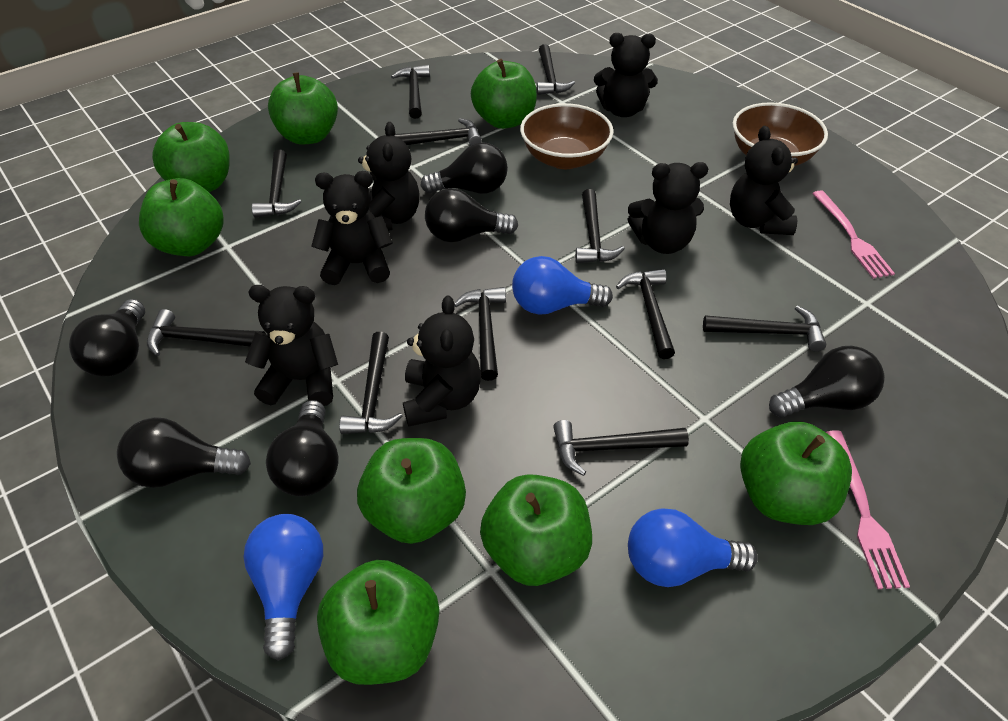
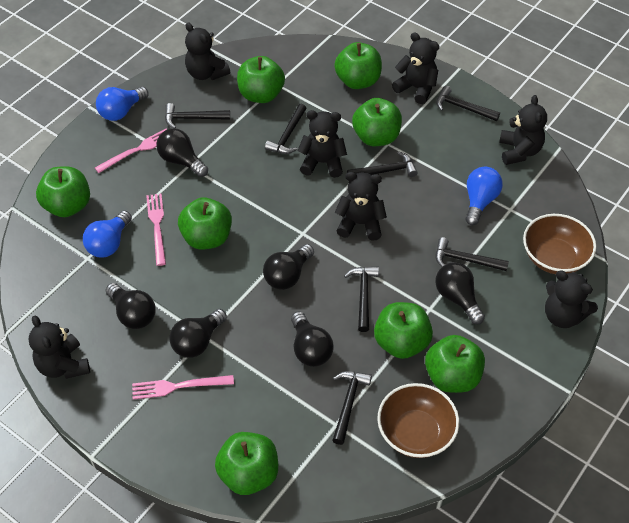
black hammer: 11 -> 7
pink fork: 2 -> 3

